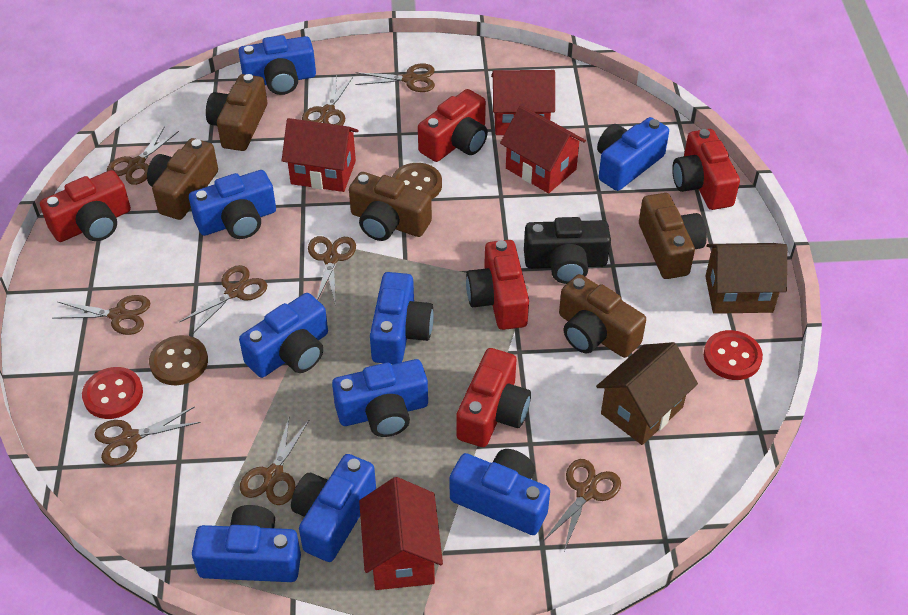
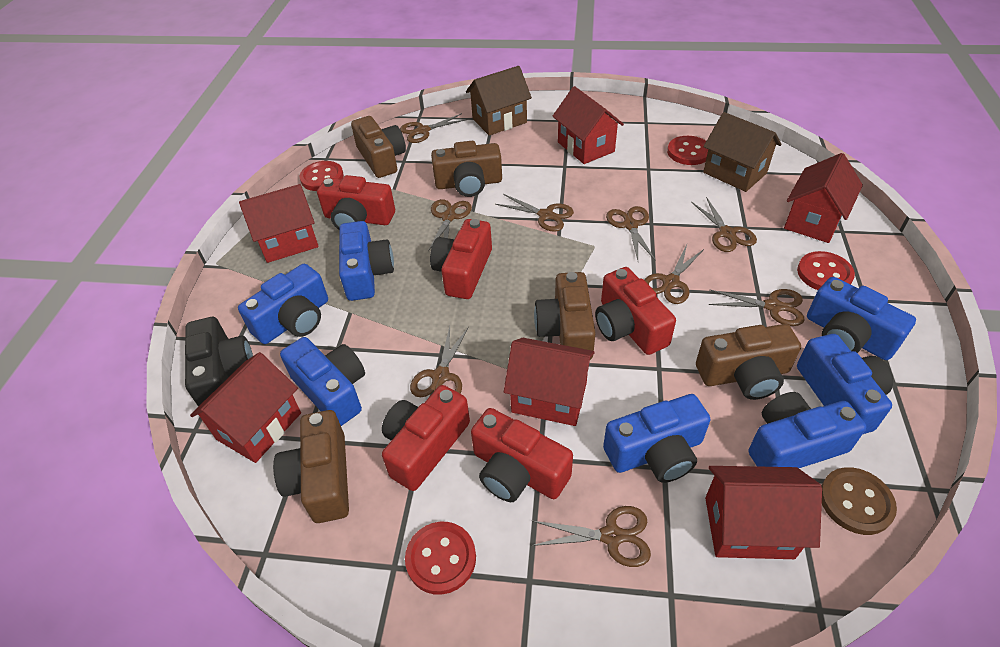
blue camera: 9 -> 7
brown button: 2 -> 1
red button: 2 -> 4
red house: 4 -> 6

